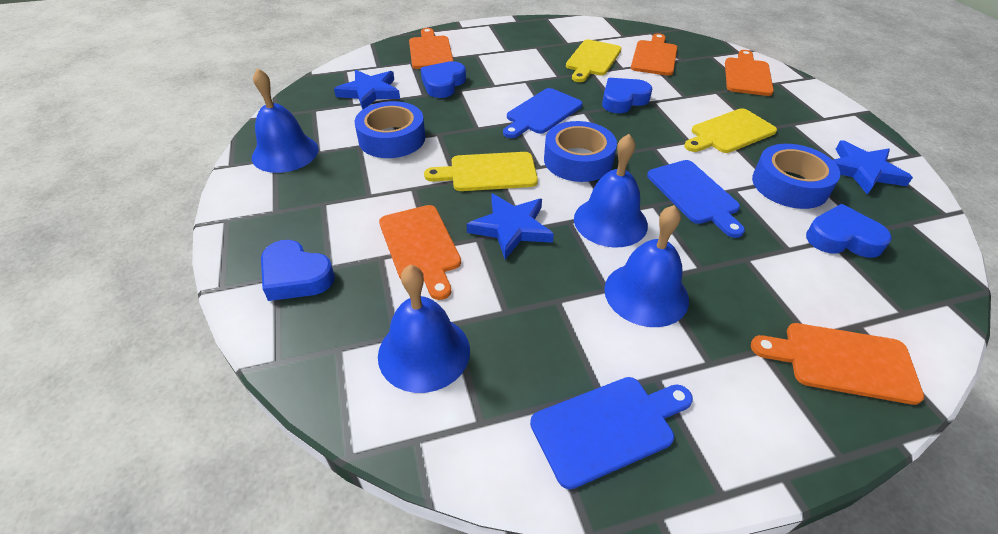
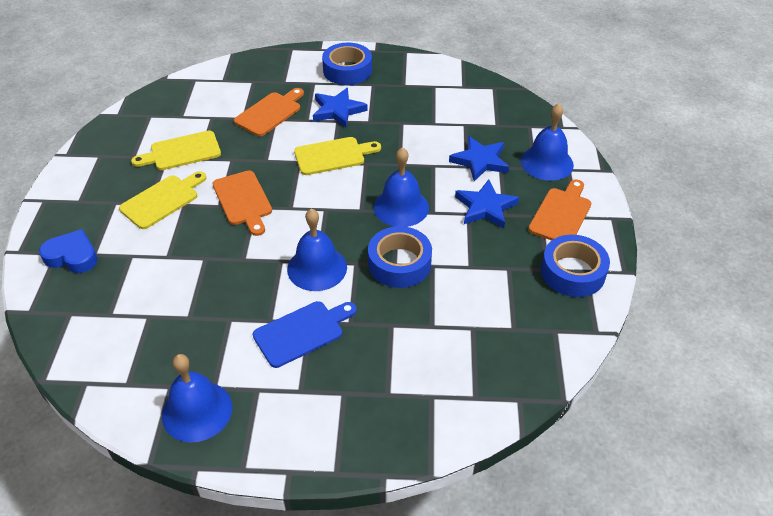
blue cutting board: 3 -> 1
blue heart: 4 -> 1
orange cutting board: 5 -> 3

